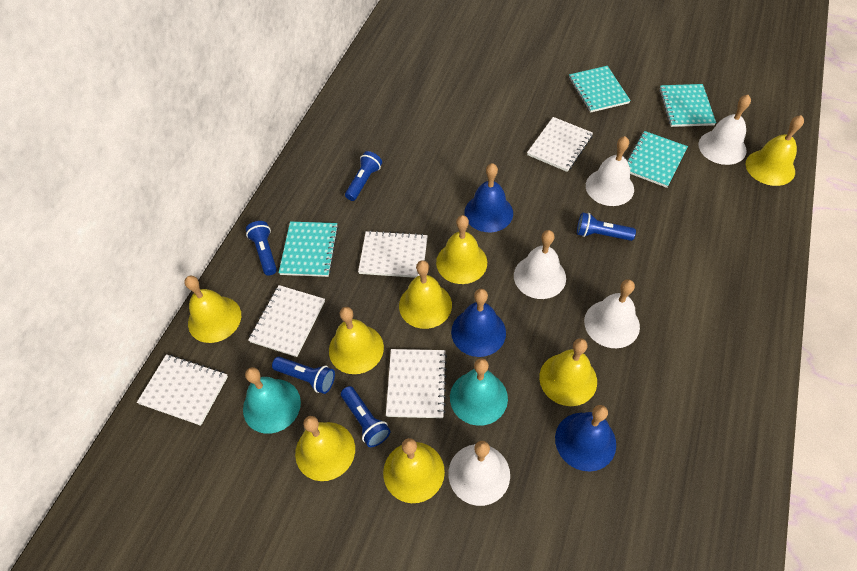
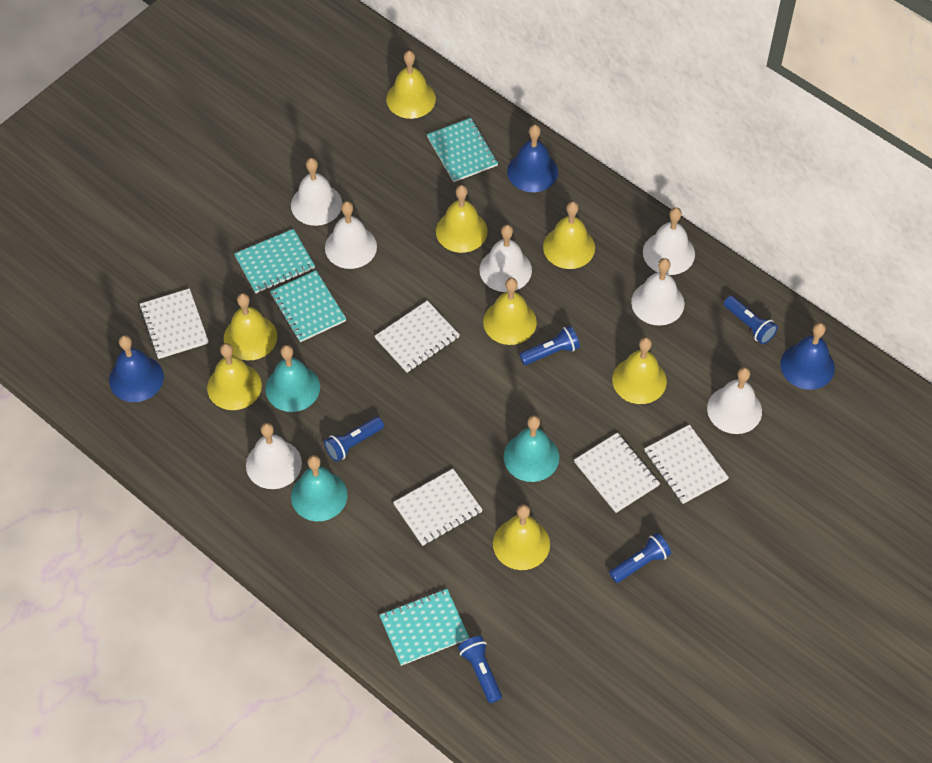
turquoise bell: 2 -> 3
white bell: 5 -> 7

